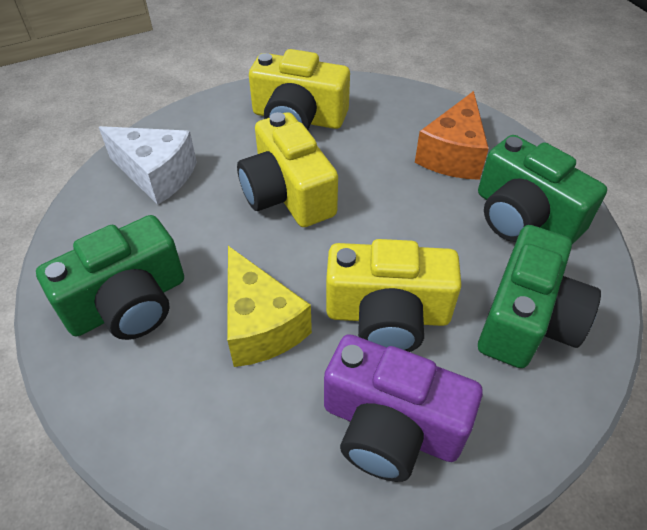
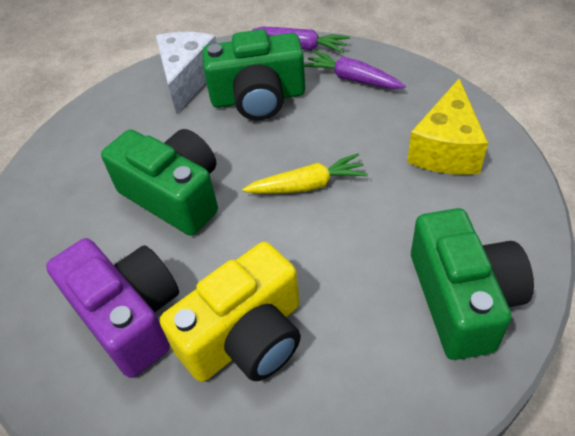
orange cheese: 1 -> 0
purple carrot: 0 -> 2
yellow camera: 3 -> 1
yellow carrot: 0 -> 1

